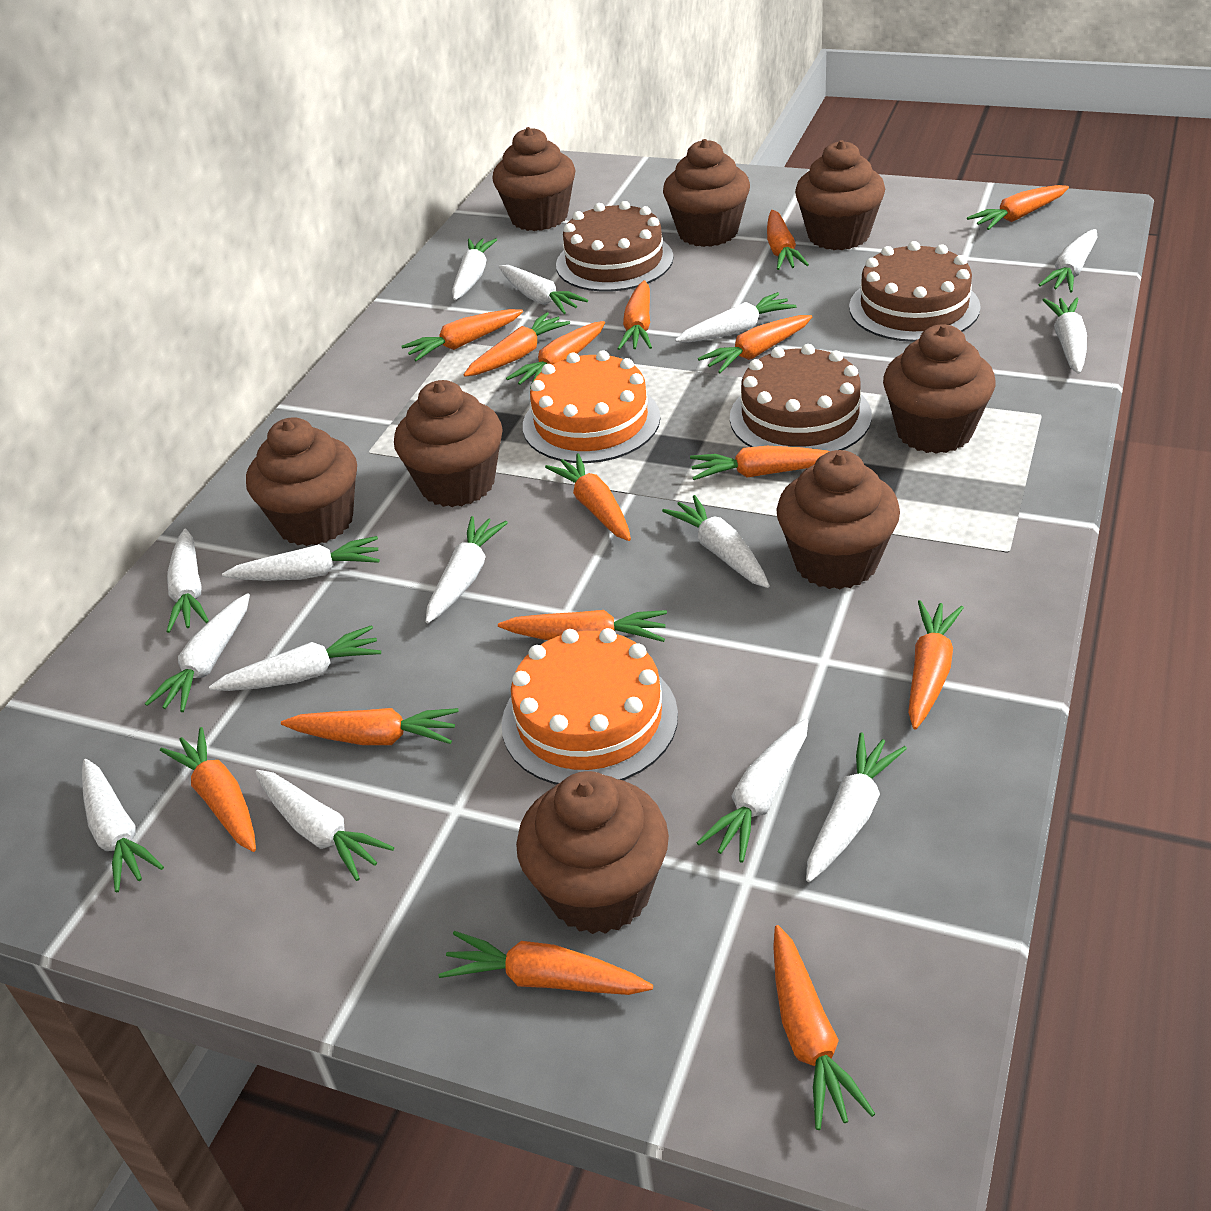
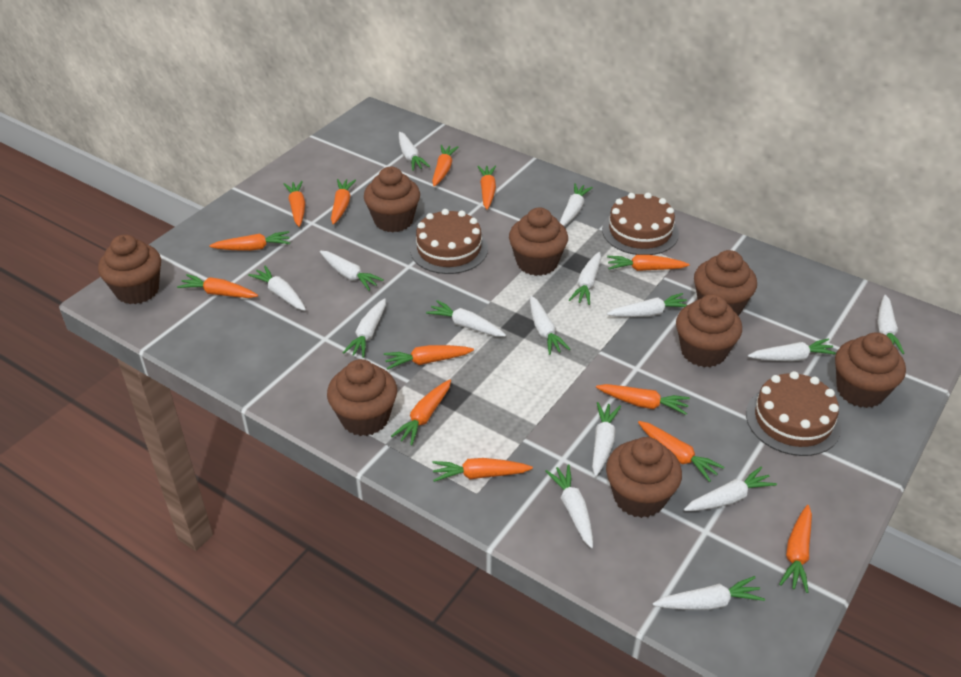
orange cake: 2 -> 0
orange carrot: 15 -> 13

